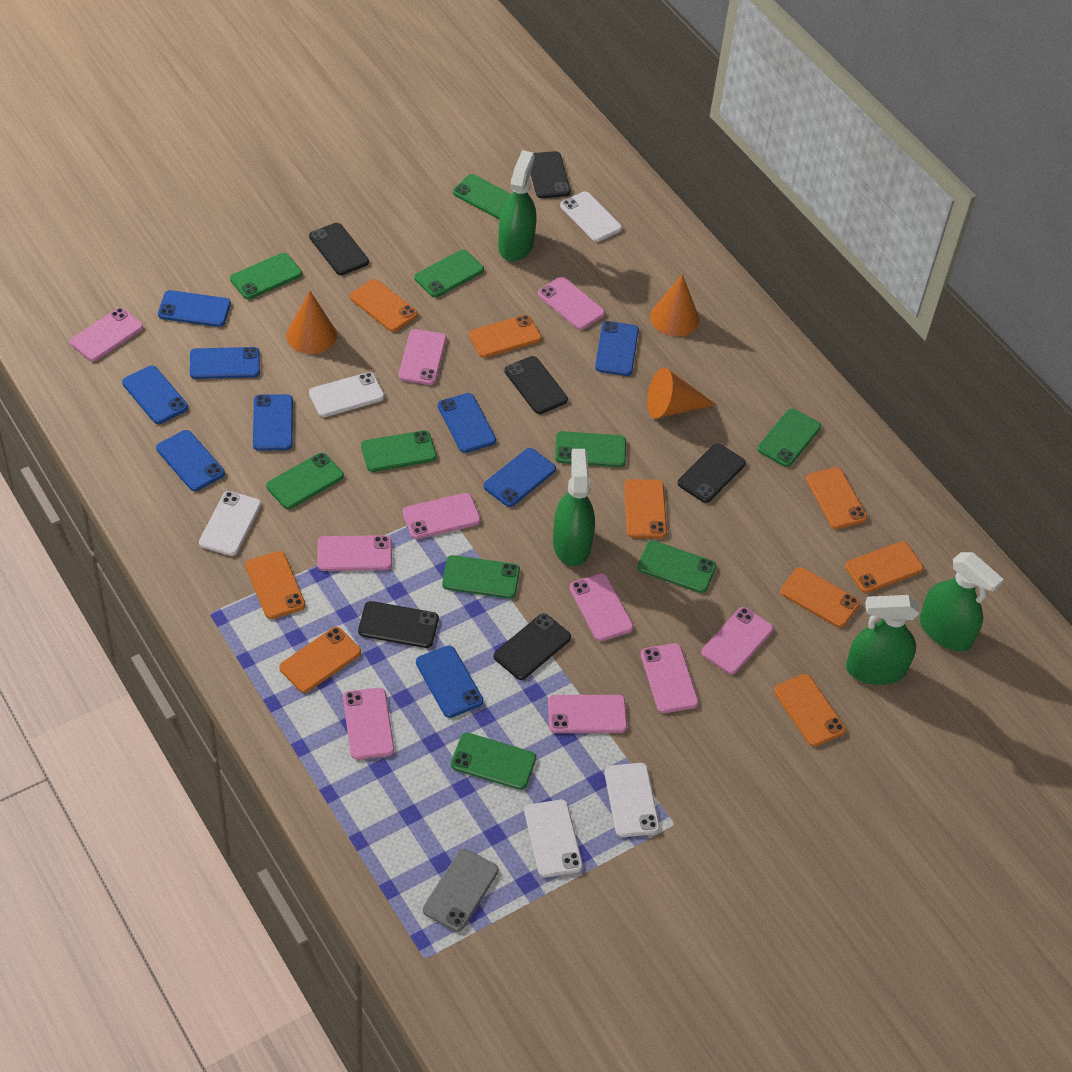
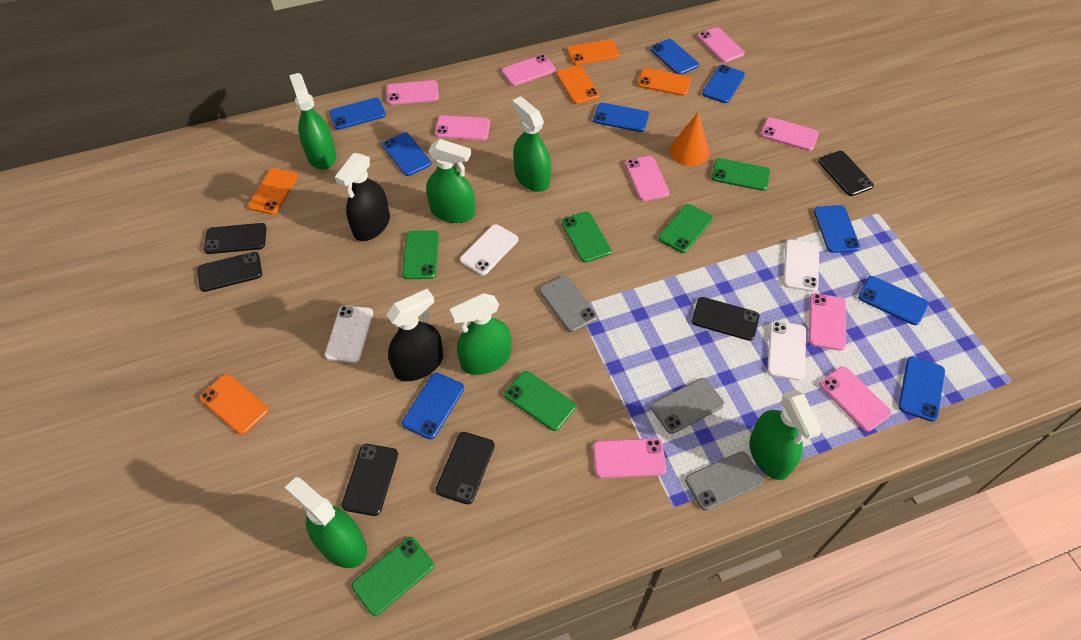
black spray bottle: 0 -> 2
green phone: 10 -> 6
green spray bottle: 4 -> 6
grey phone: 1 -> 3
orange cone: 3 -> 1
orange phone: 9 -> 5
pink phone: 10 -> 9
white phone: 5 -> 4

